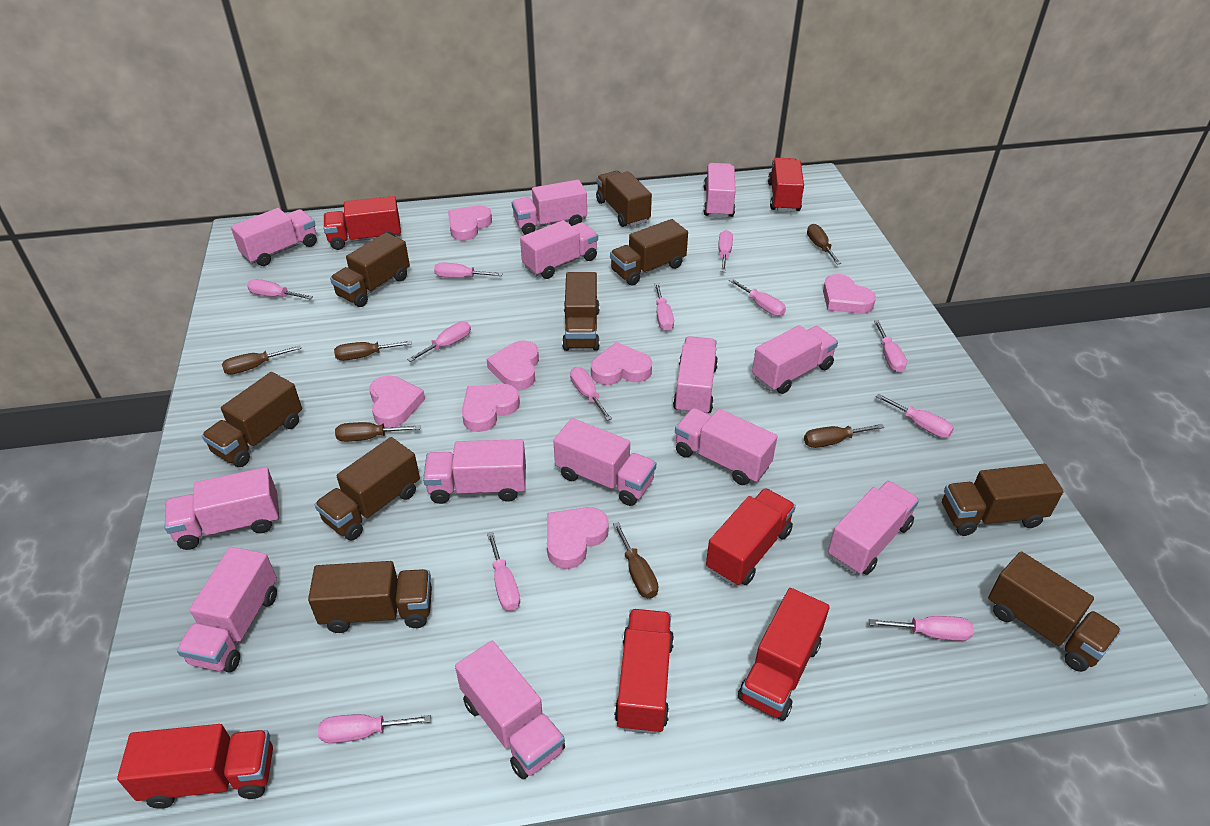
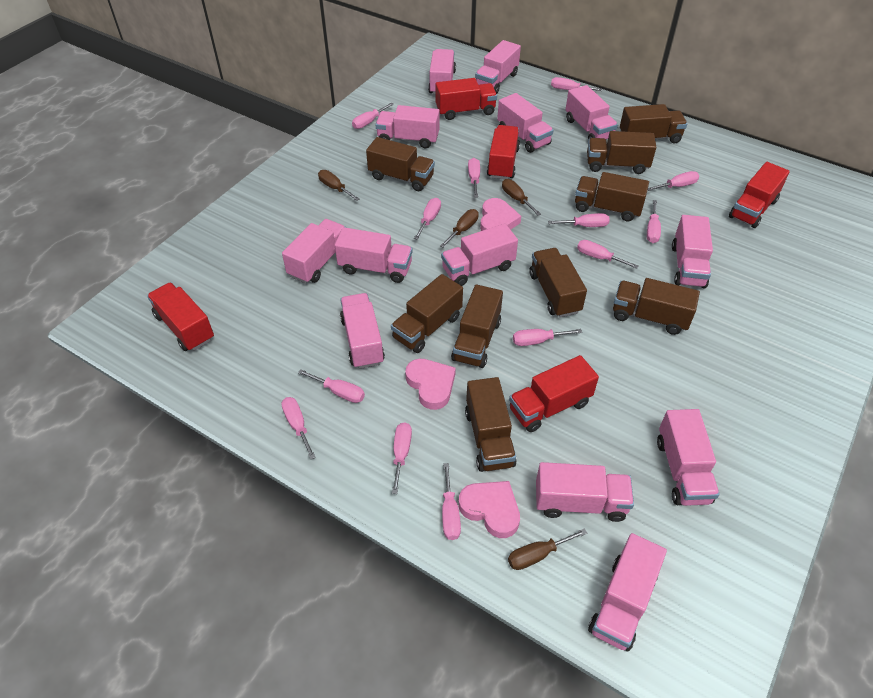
brown screwdriver: 6 -> 4
pink heart: 7 -> 3
pink screwdriver: 12 -> 13
red truck: 6 -> 5

